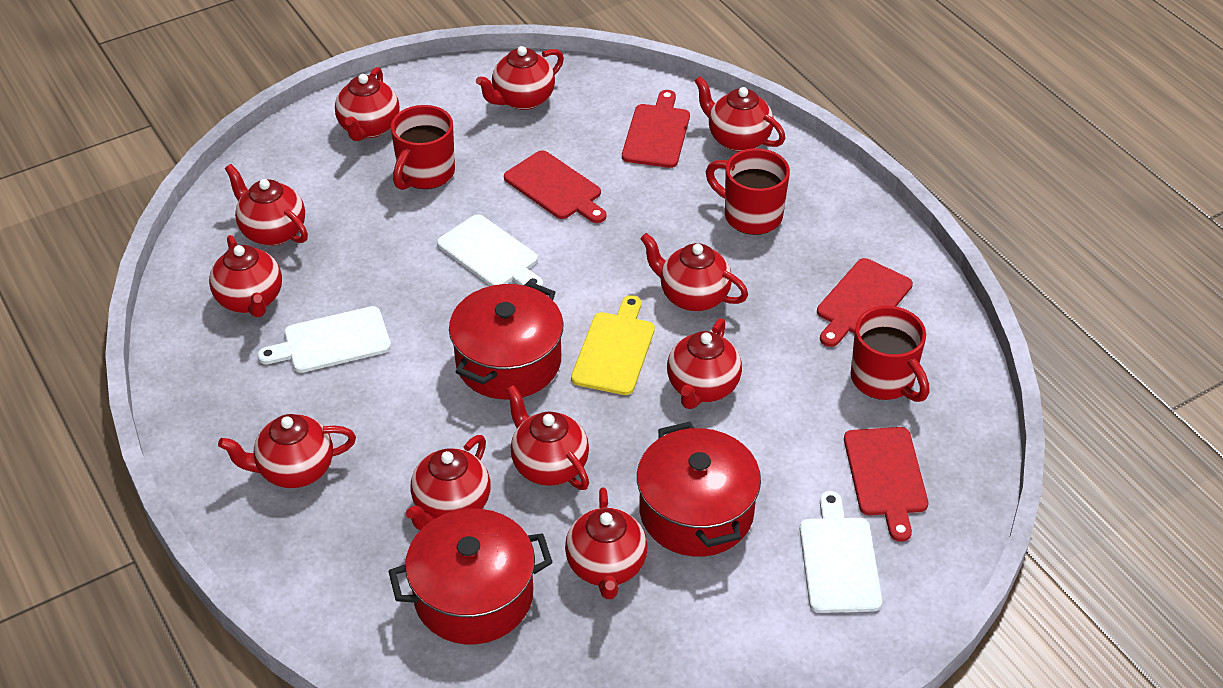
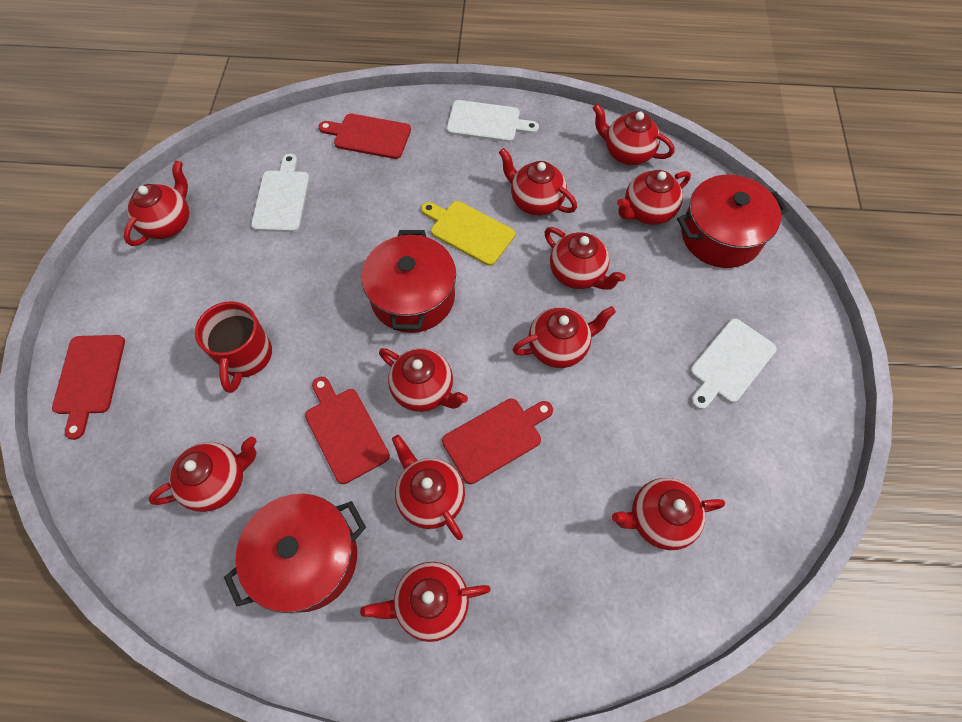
red mug: 3 -> 1

